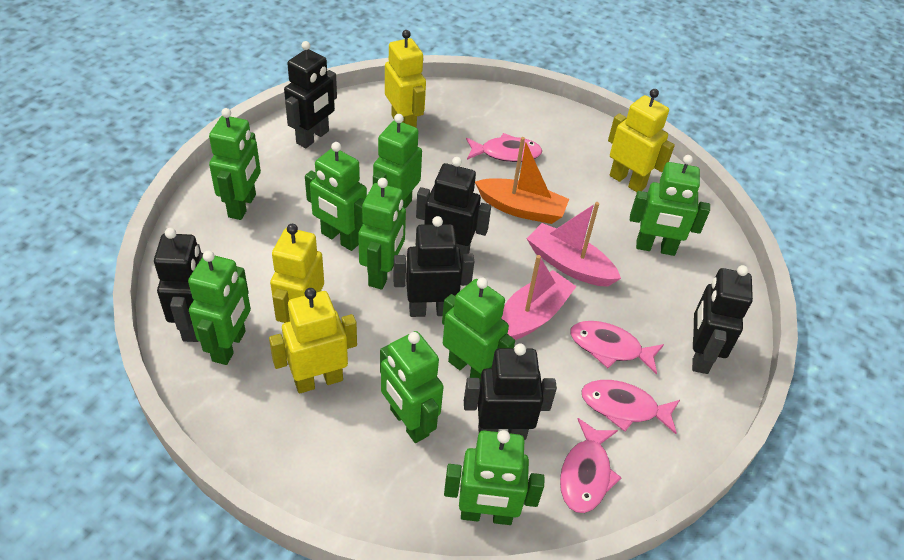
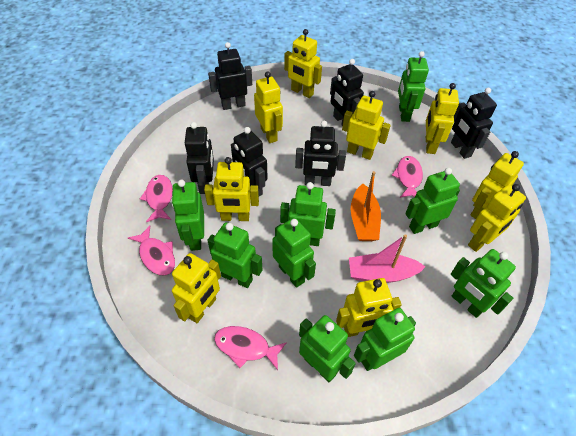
pink boat: 2 -> 1
yellow robot: 4 -> 9

